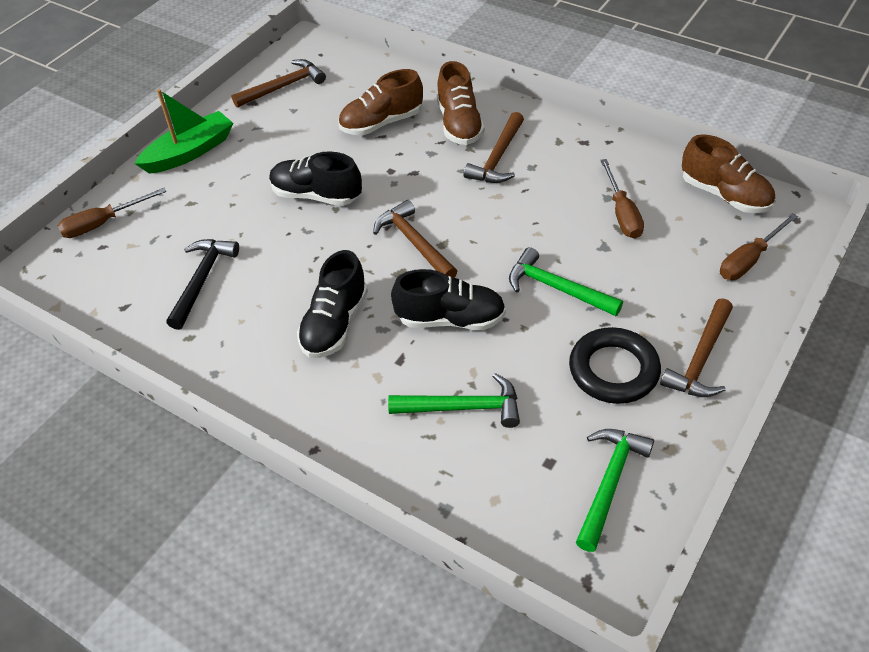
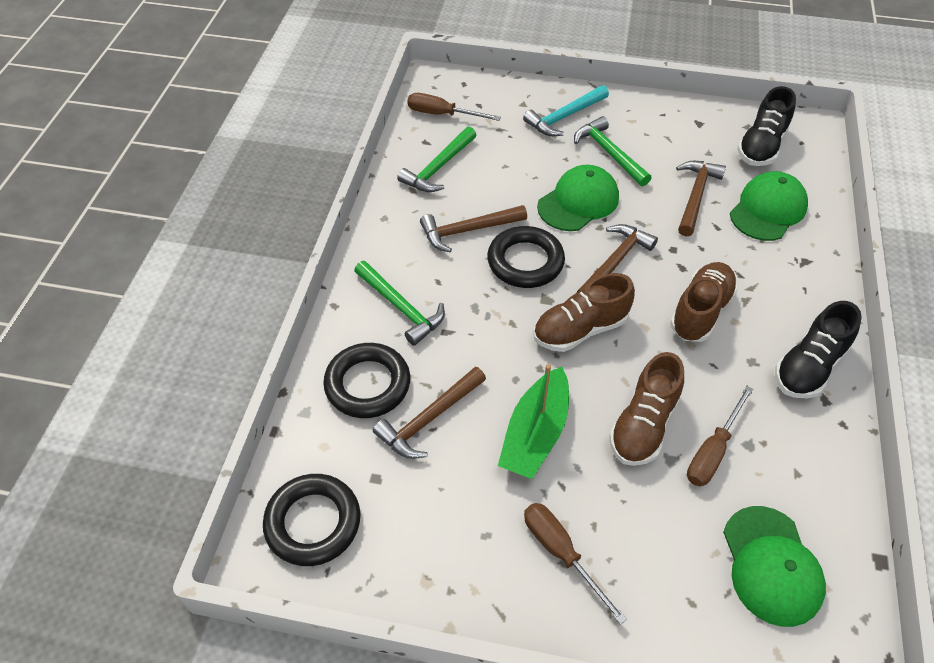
black hammer: 1 -> 0
black ring: 1 -> 3
black shoe: 3 -> 2
green cap: 0 -> 3
turquoise hammer: 0 -> 1

